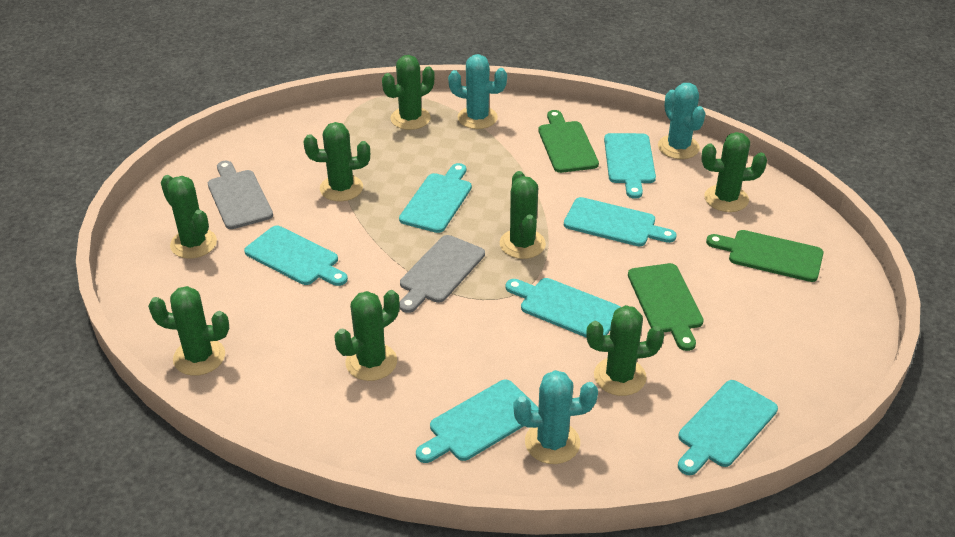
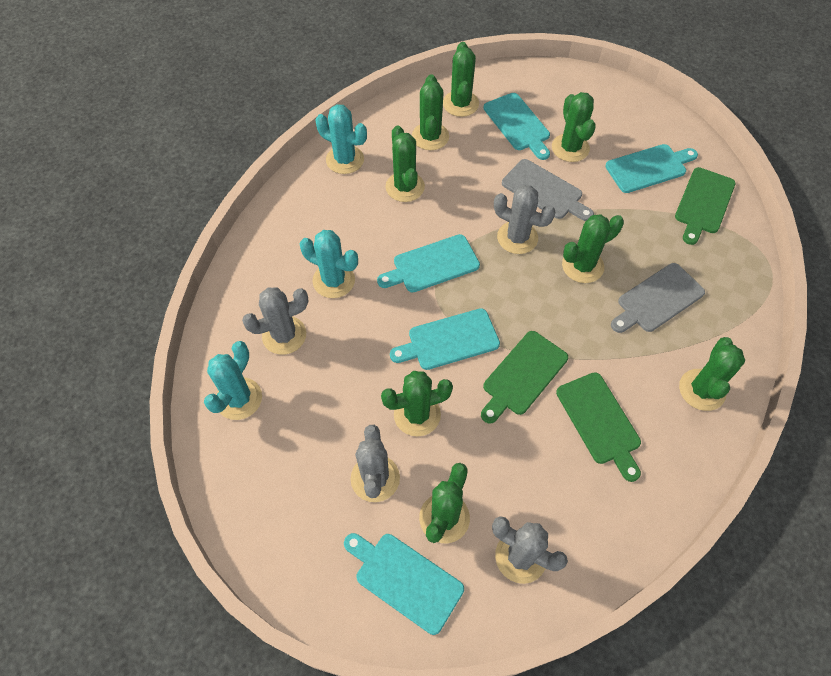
grey cactus: 0 -> 4
turquoise cutting board: 7 -> 5

